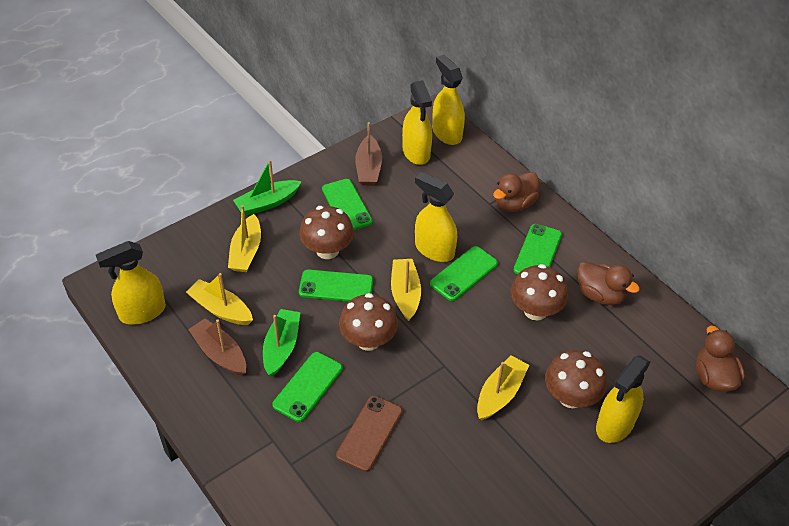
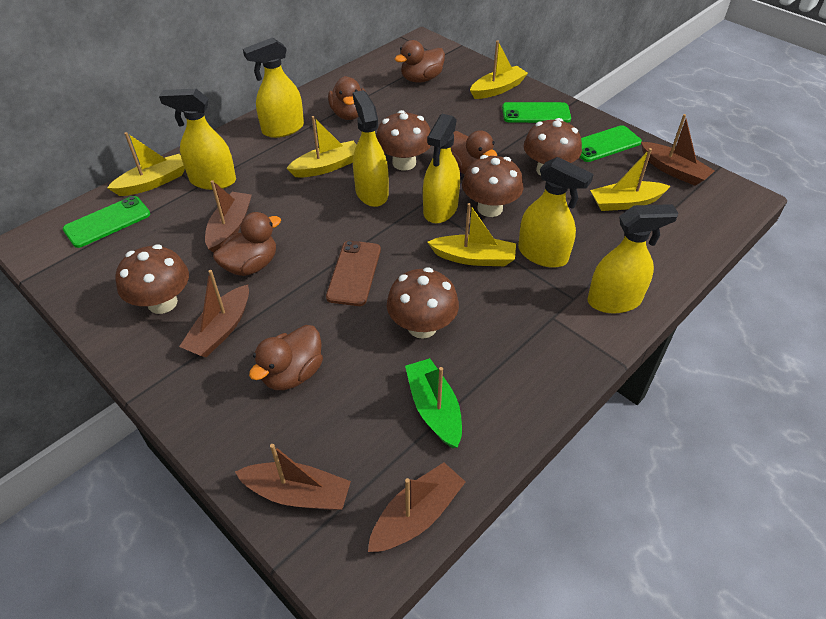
brown boat: 2 -> 5
brown duck: 3 -> 5
brown mushroom: 4 -> 5
green boat: 2 -> 1
green phone: 5 -> 3
yellow boat: 4 -> 5
yellow spray bottle: 5 -> 6

